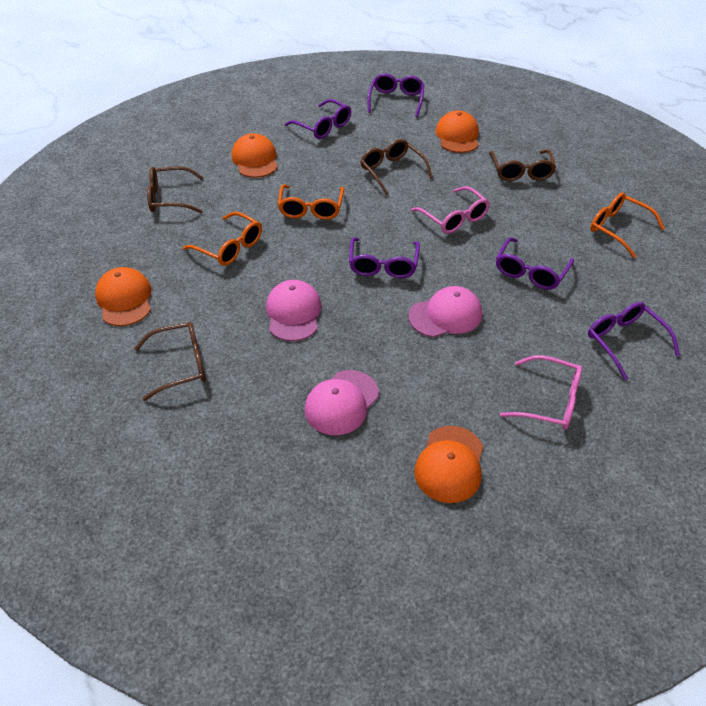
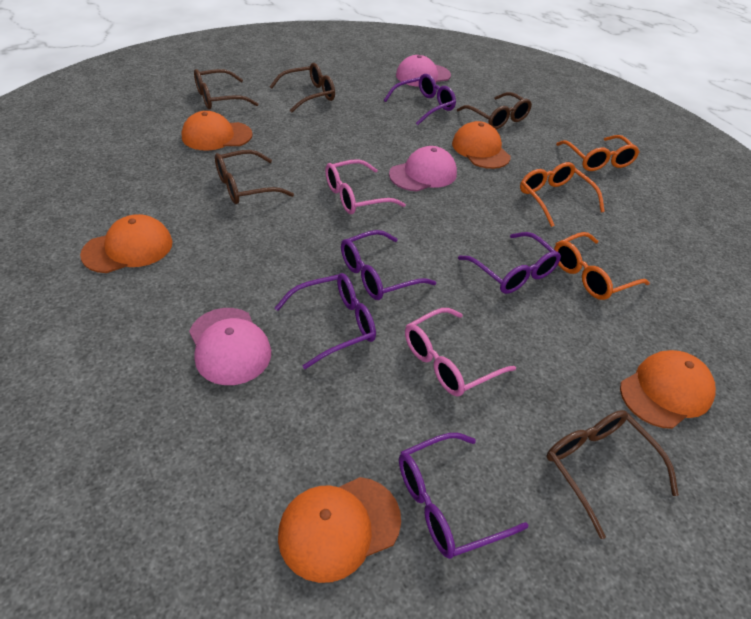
brown glasses: 4 -> 5
orange cap: 4 -> 5

